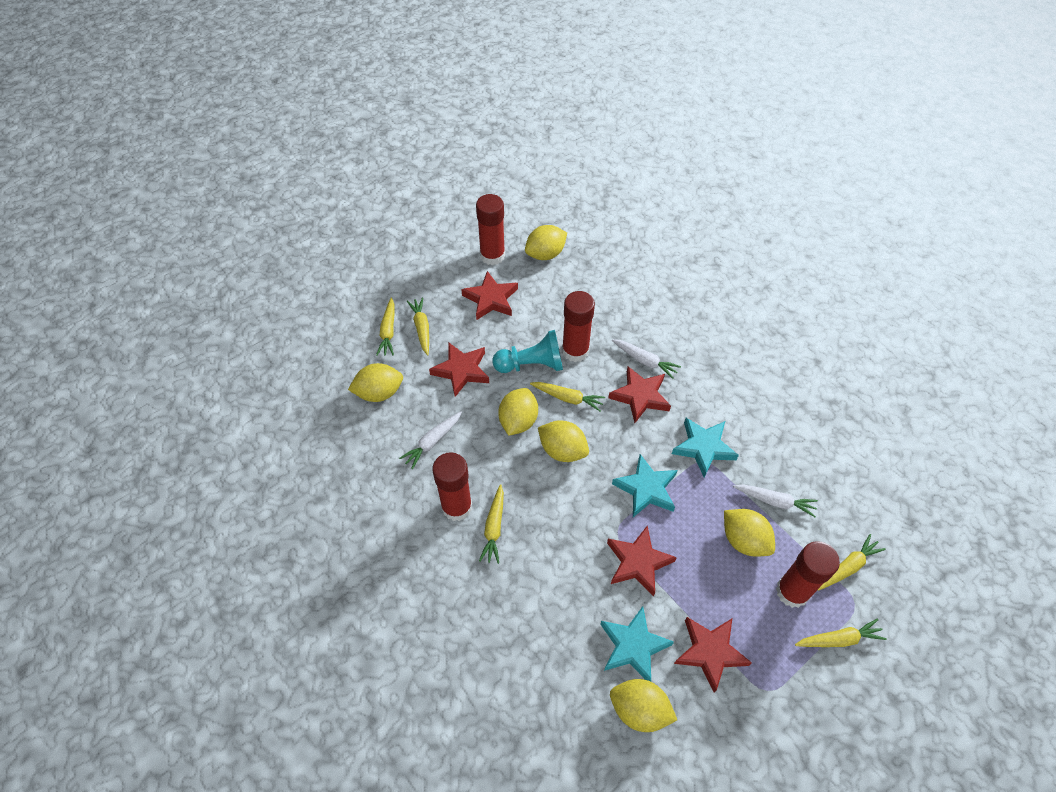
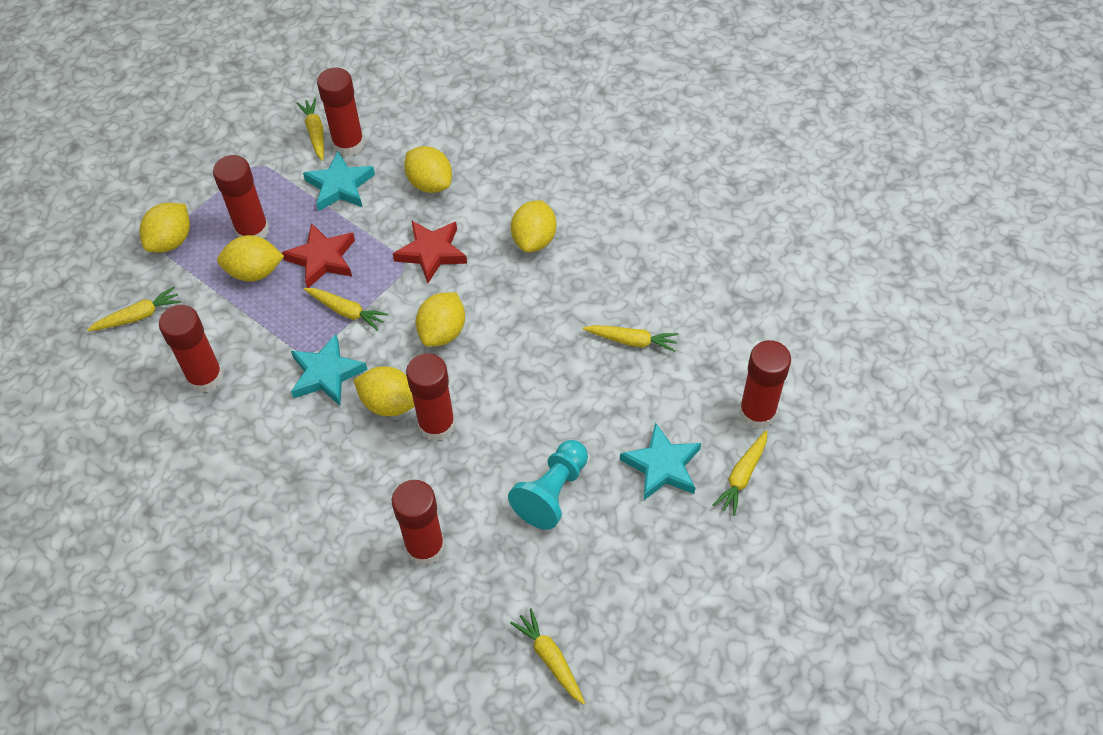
red glue stick: 4 -> 6
red star: 5 -> 2
white carrot: 3 -> 0

